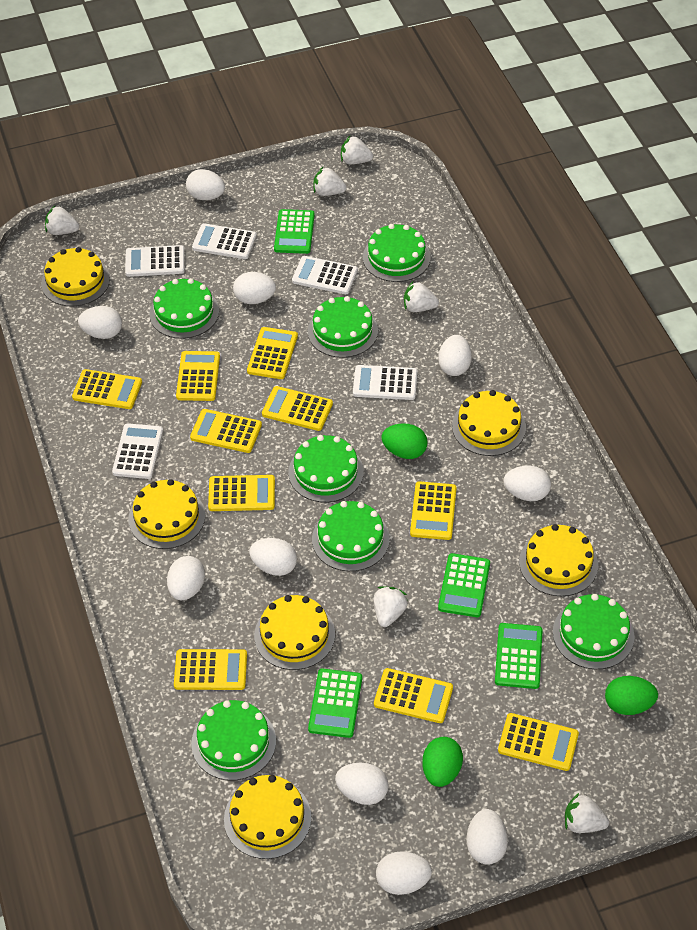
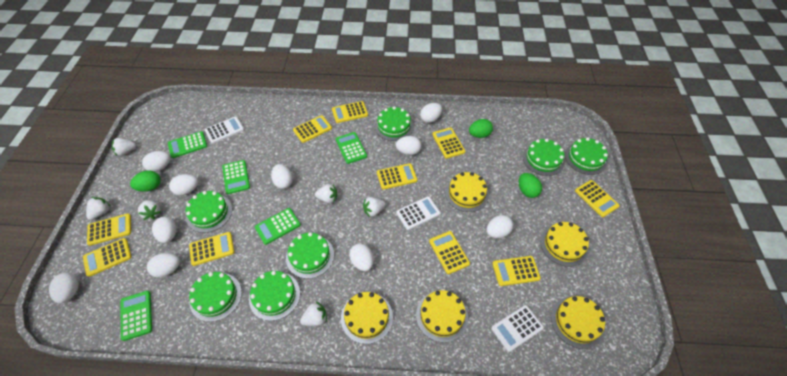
green calculator: 4 -> 5
white calculator: 5 -> 3
yellow cake: 6 -> 5

